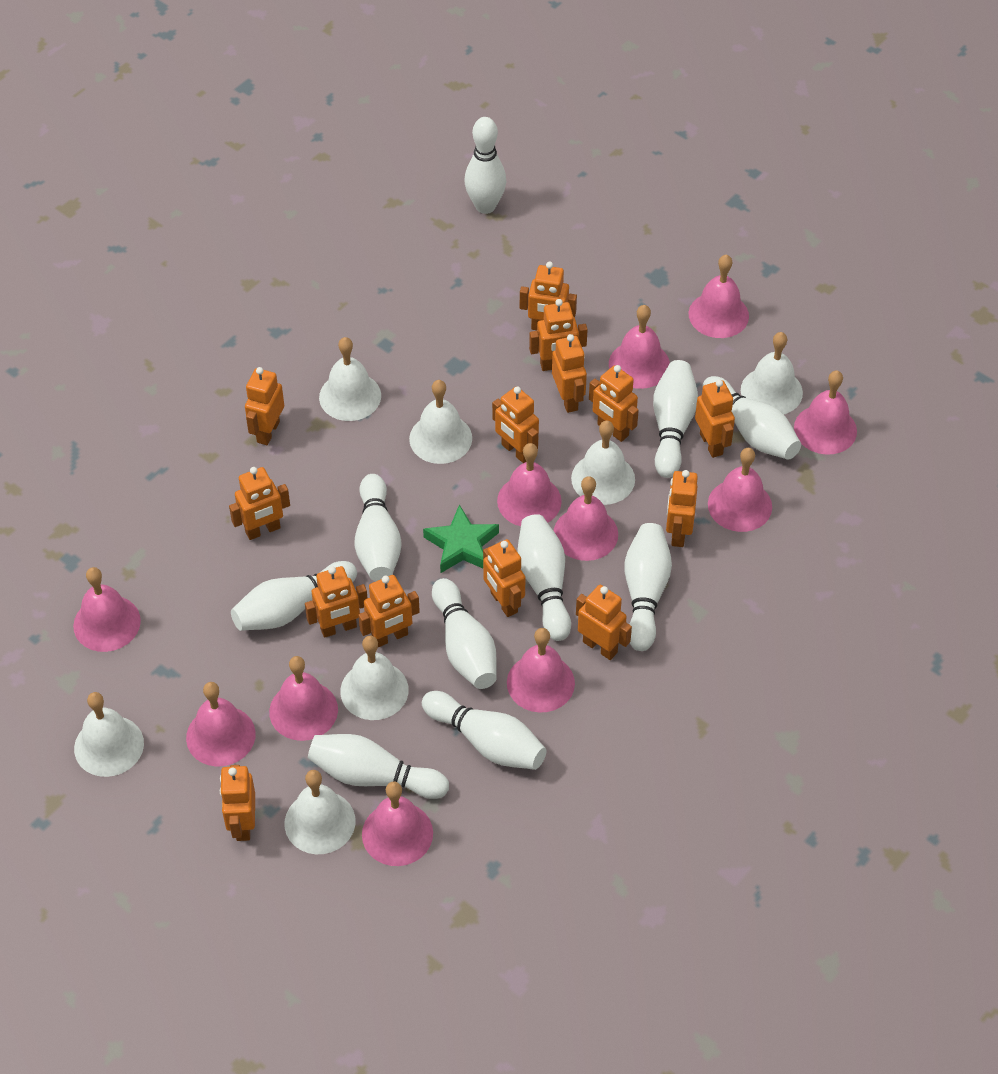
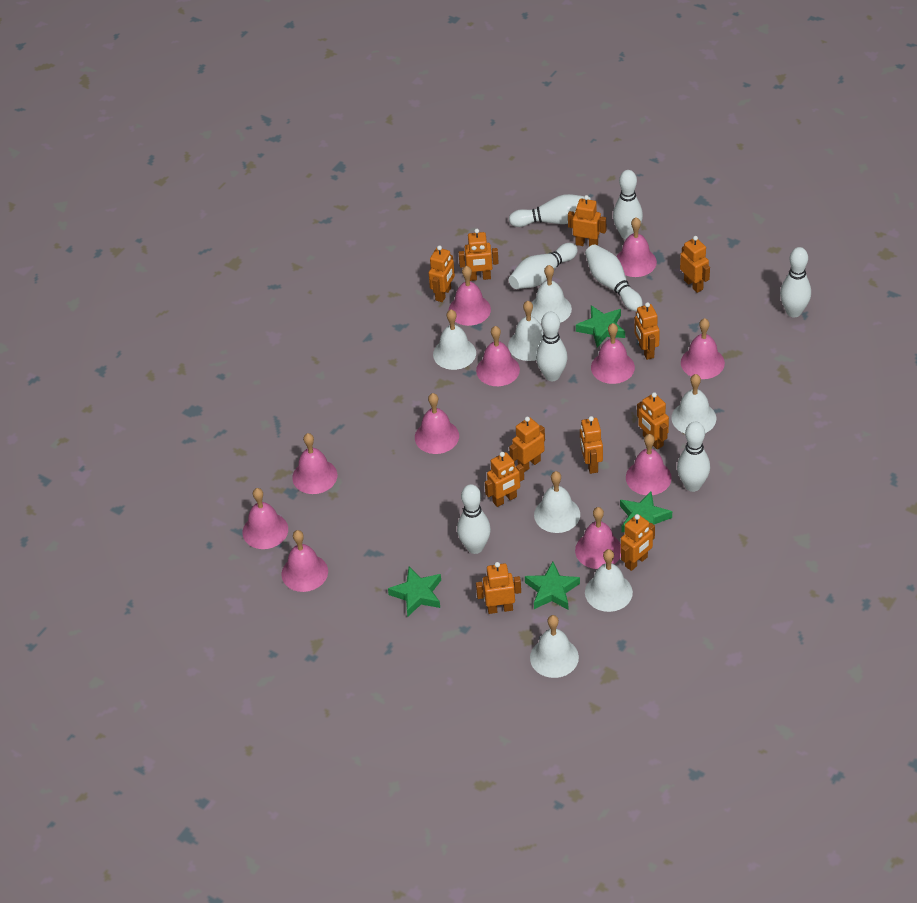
green star: 1 -> 4
orange robot: 14 -> 11
white bowling pin: 10 -> 8

